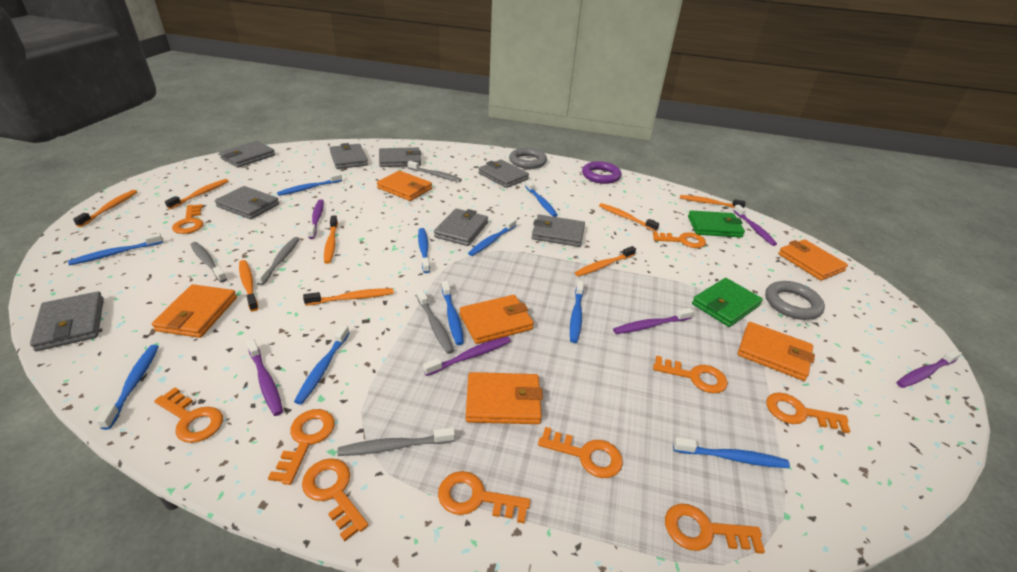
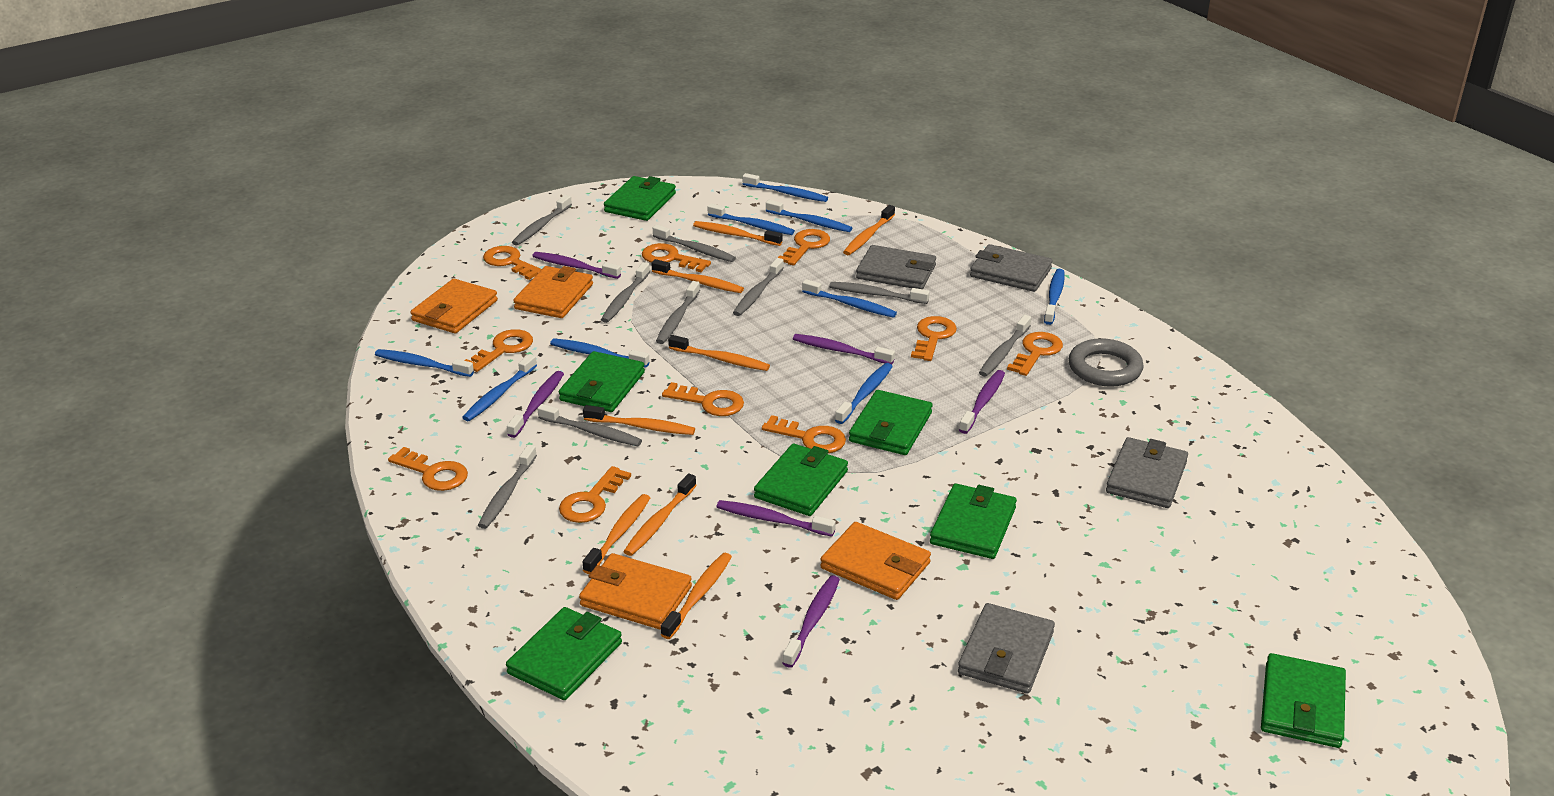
blue toothbrush: 10 -> 9
green wallet: 2 -> 7
grey ring: 2 -> 1
grey toothbrush: 5 -> 9
grey wallet: 8 -> 4
orange wallet: 6 -> 4
purple ring: 1 -> 0

